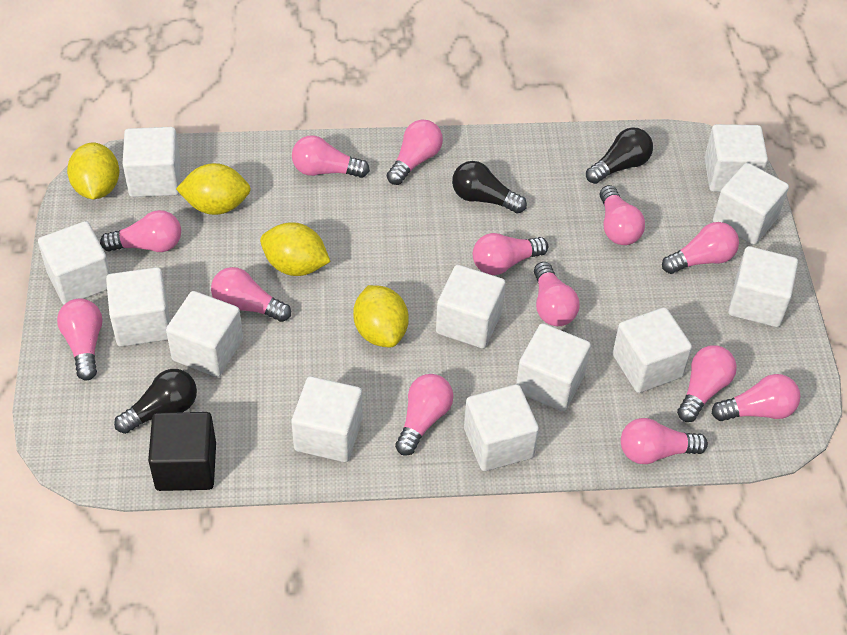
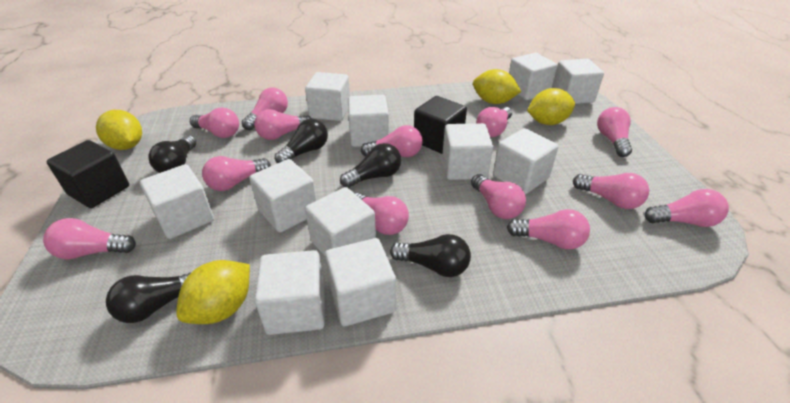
black cube: 1 -> 2
black light bulb: 3 -> 5
white cube: 12 -> 11

